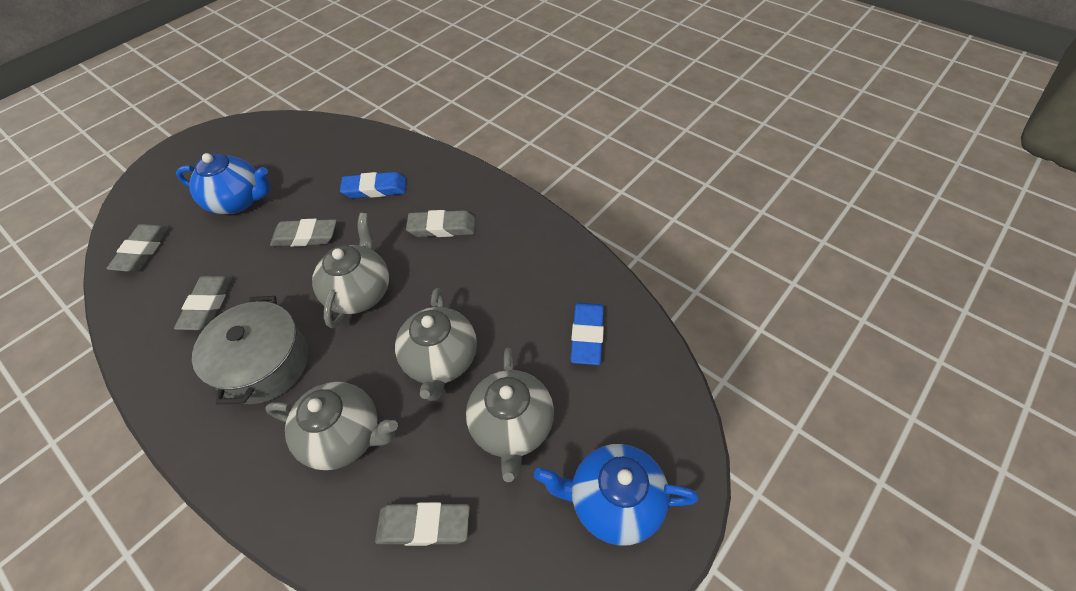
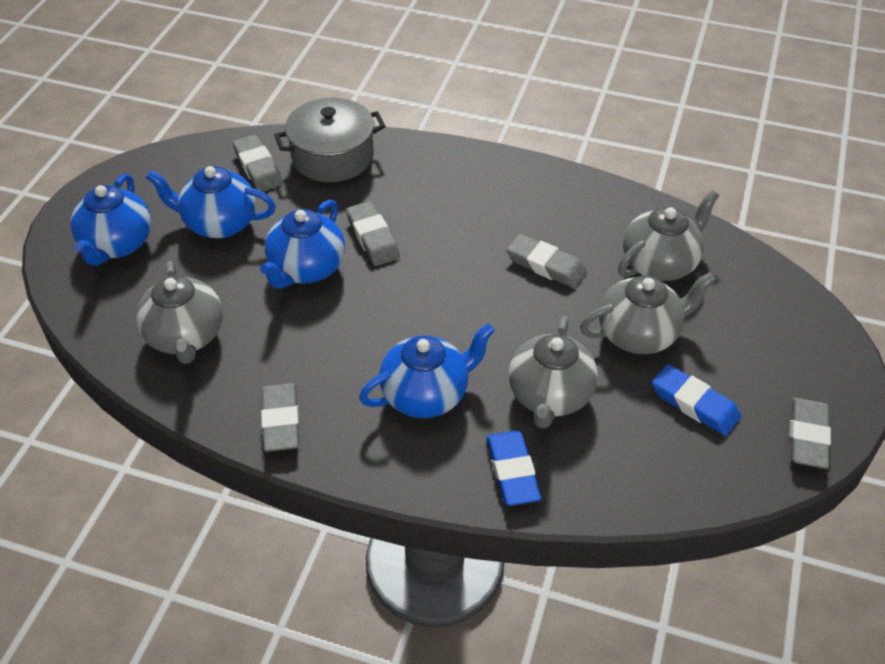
blue teapot: 2 -> 4

